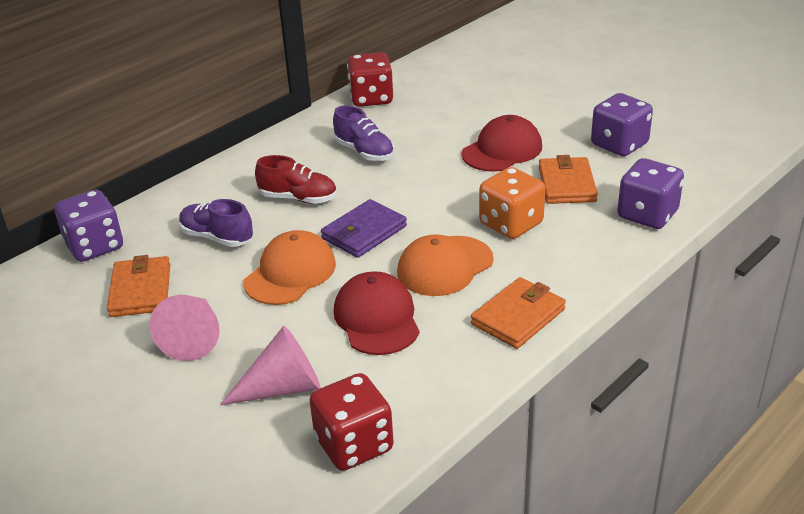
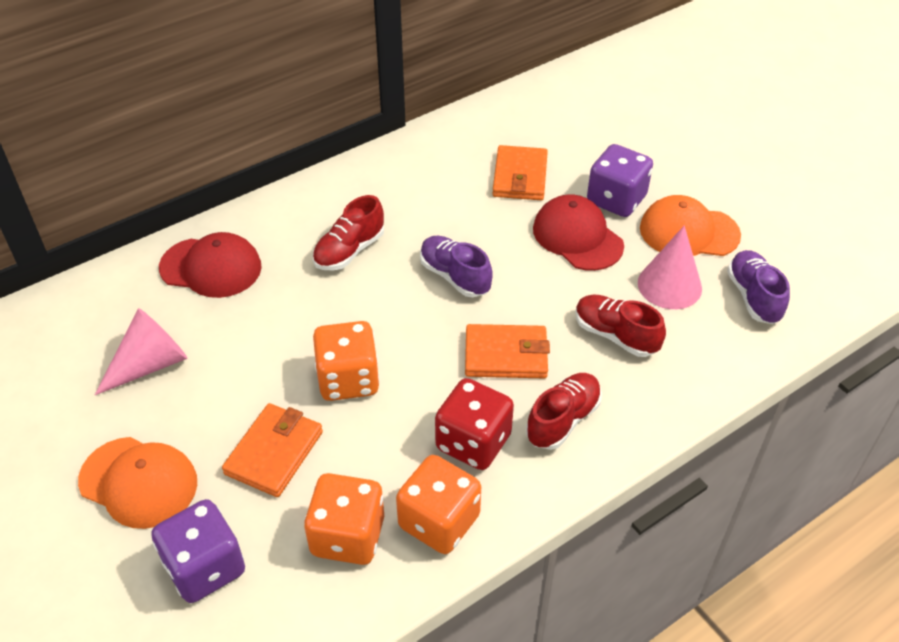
orange dice: 1 -> 3
purple dice: 3 -> 2
purple wallet: 1 -> 0
red dice: 2 -> 1
red shoe: 1 -> 3

